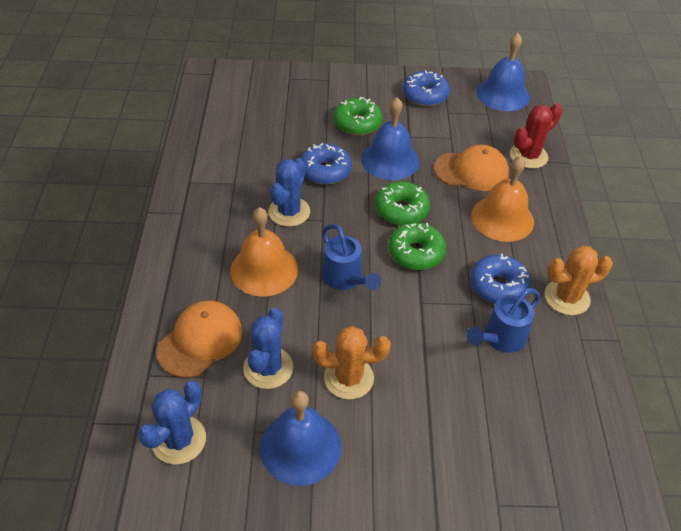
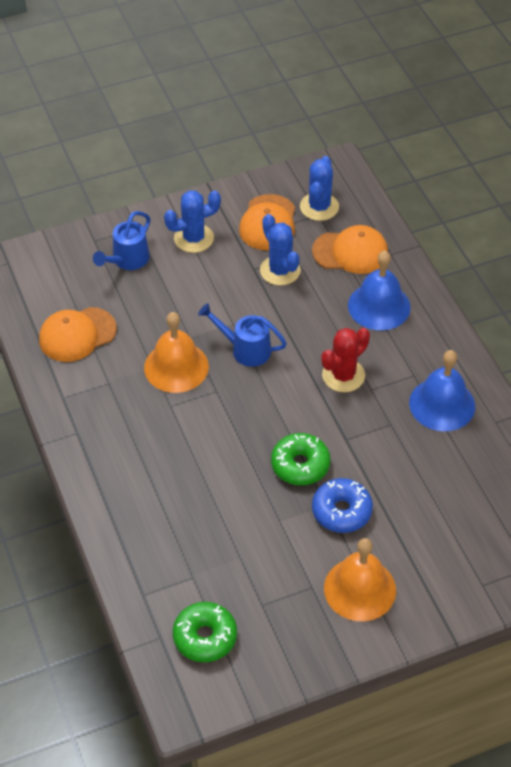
blue bell: 3 -> 2
blue donut: 3 -> 1
green donut: 3 -> 2
orange cactus: 2 -> 0
orange cap: 2 -> 3

